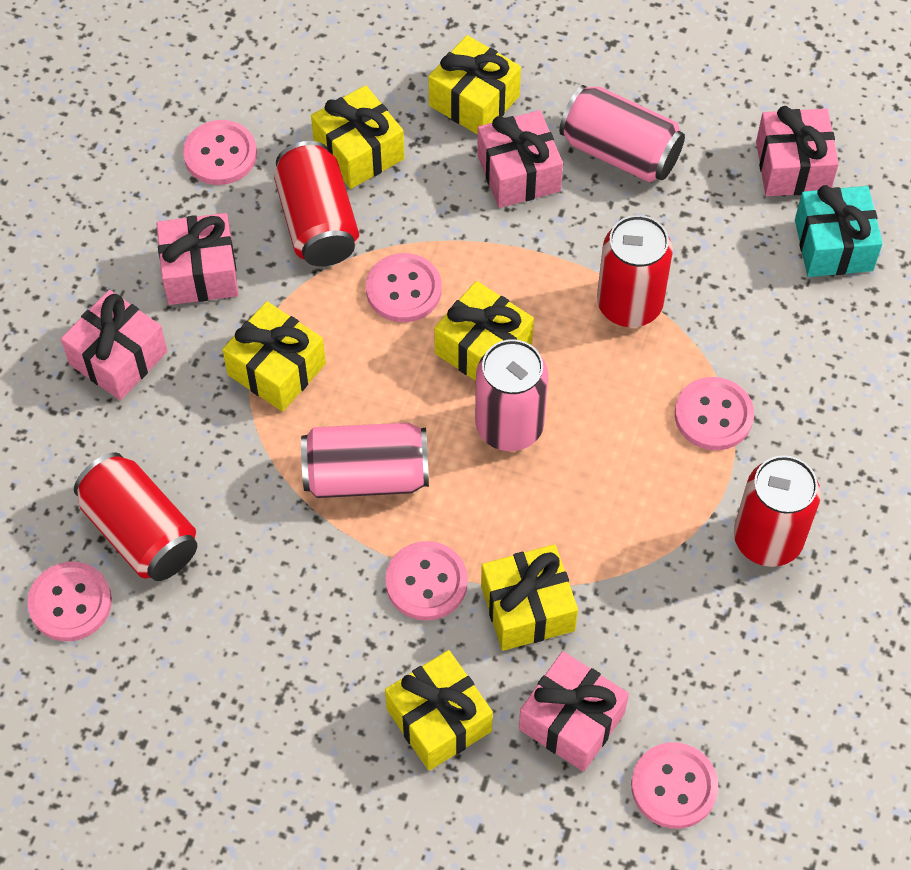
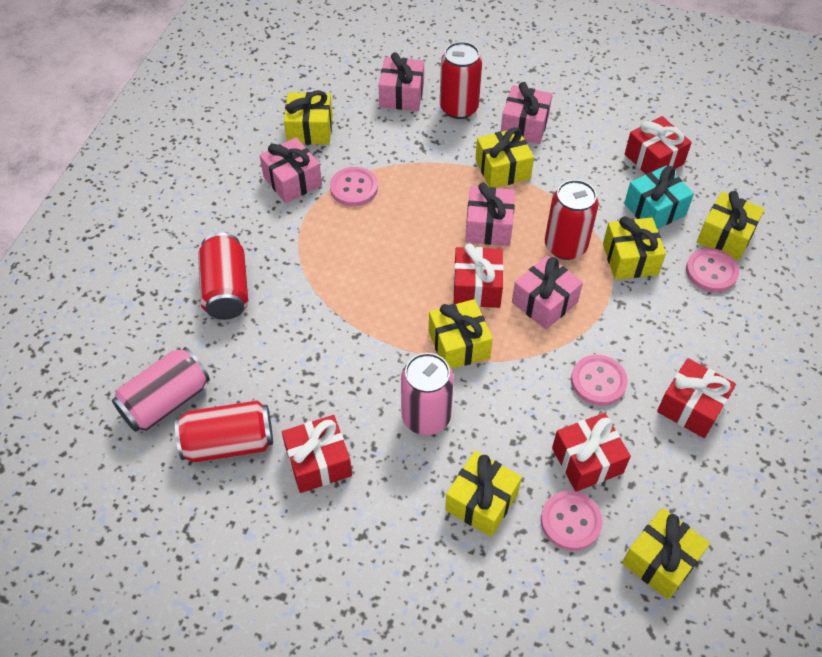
pink button: 6 -> 4
pink can: 3 -> 2
red gift: 0 -> 5
yellow gift: 6 -> 7

